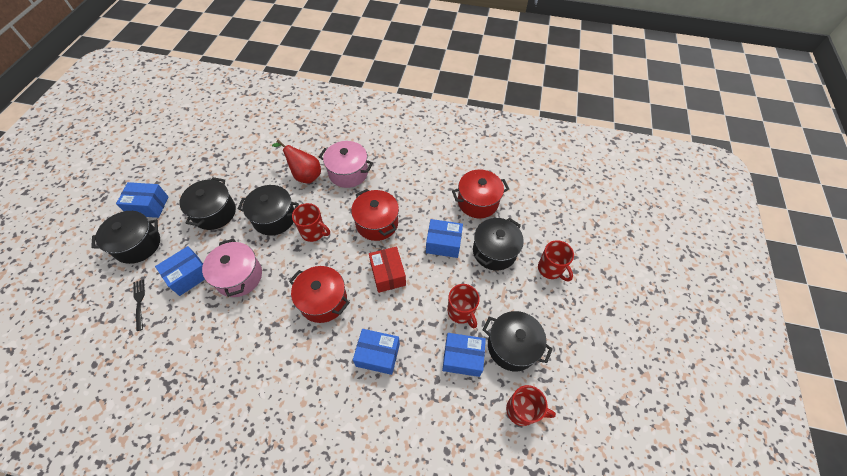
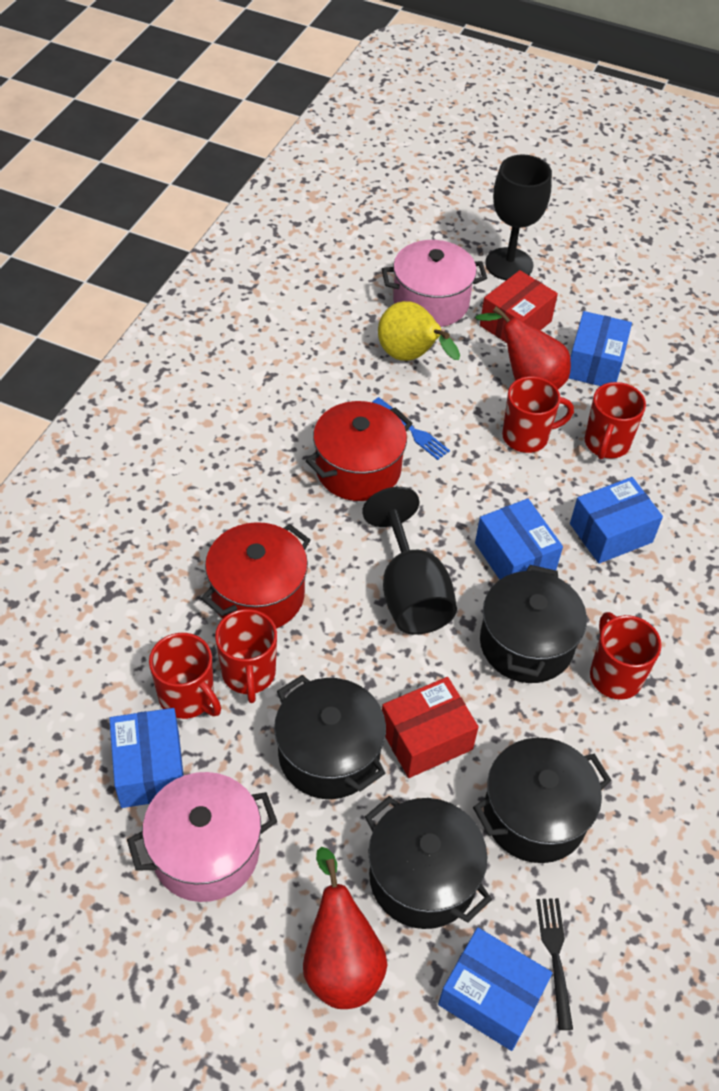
black goblet: 0 -> 2
black pot: 5 -> 4
blue fork: 0 -> 1
red box: 1 -> 2
red mug: 4 -> 5
red pear: 1 -> 2
red pot: 3 -> 2
yellow pear: 0 -> 1

